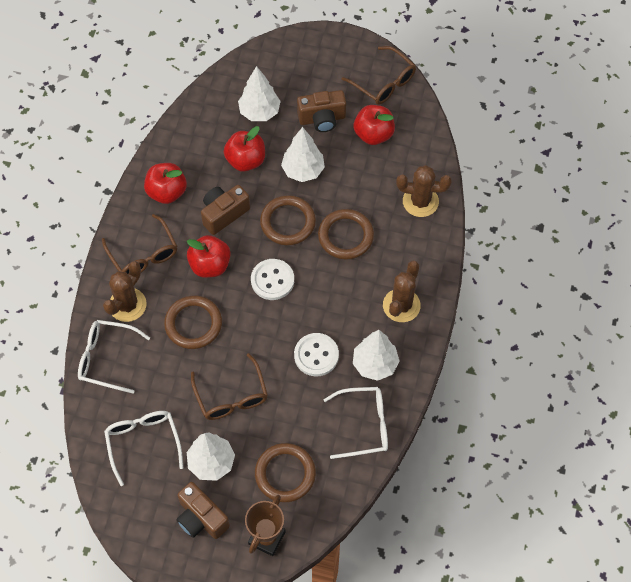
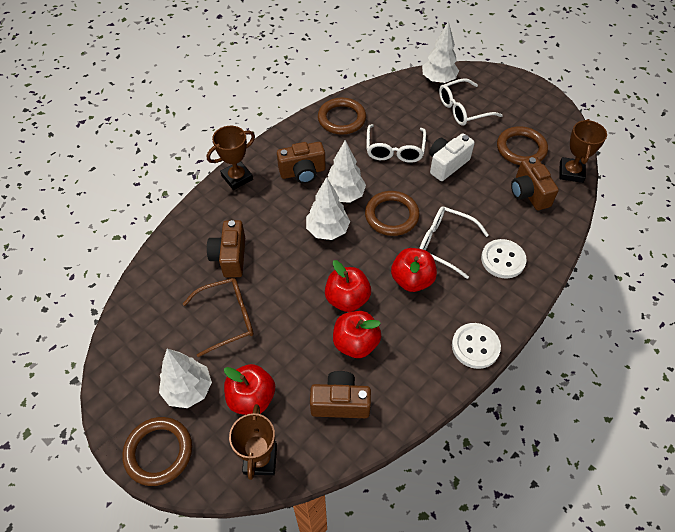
brown cactus: 3 -> 0
brown camera: 3 -> 4
brown glasses: 3 -> 1
brown trophy: 1 -> 3
white camera: 0 -> 1

